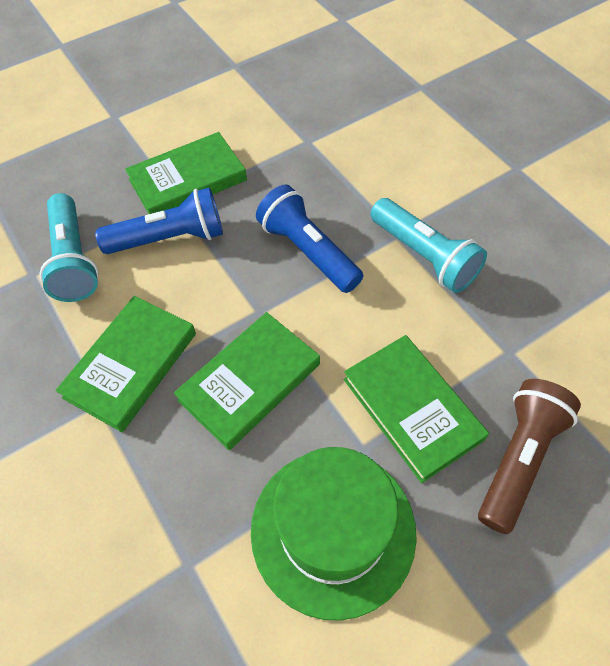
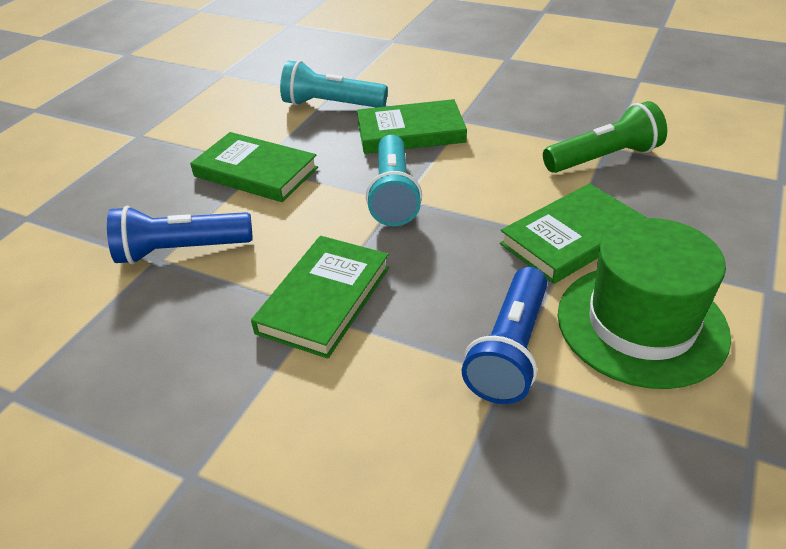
brown flashlight: 1 -> 0
green flashlight: 0 -> 1

